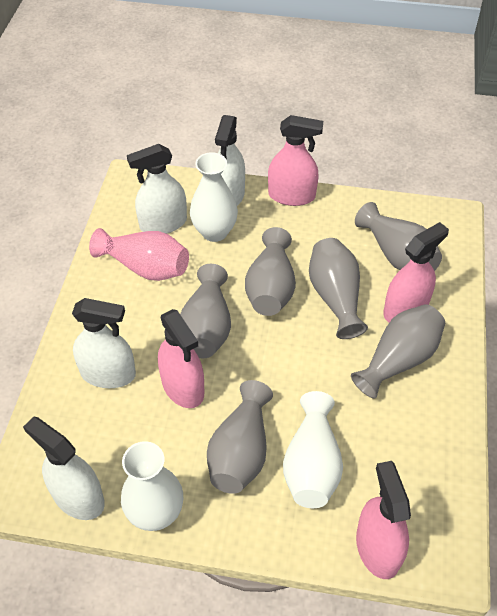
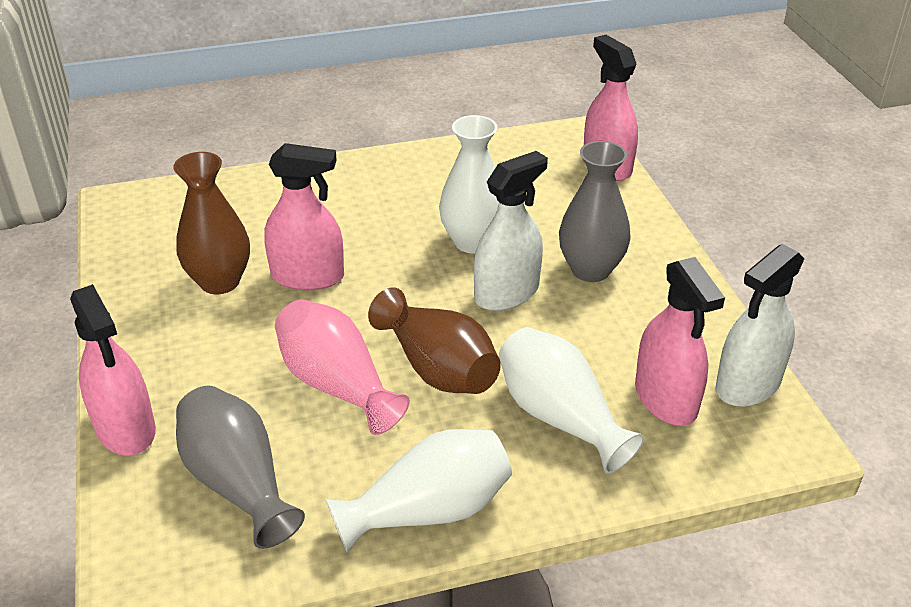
brown vase: 0 -> 2
grey vase: 6 -> 2
white spray bottle: 4 -> 2

